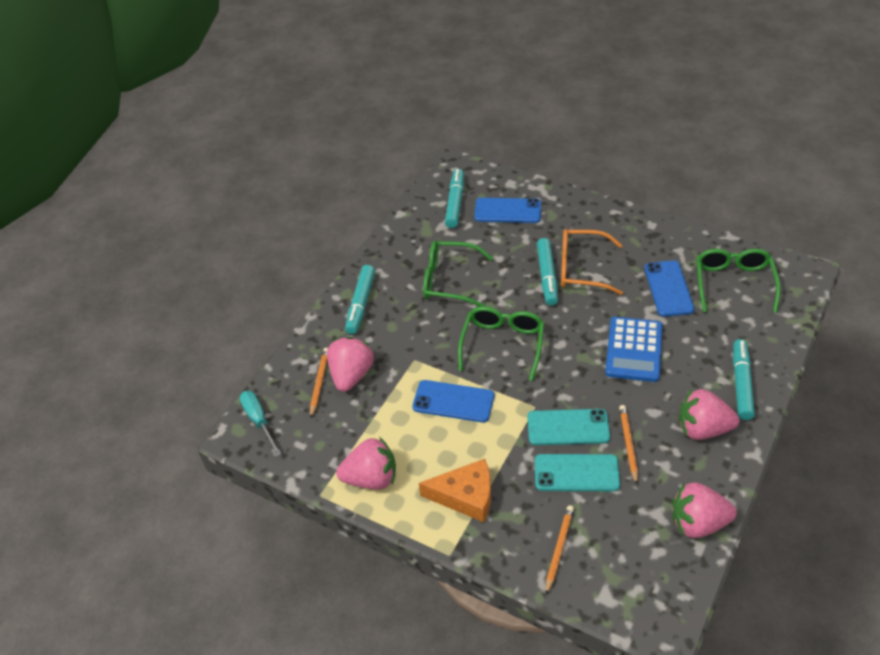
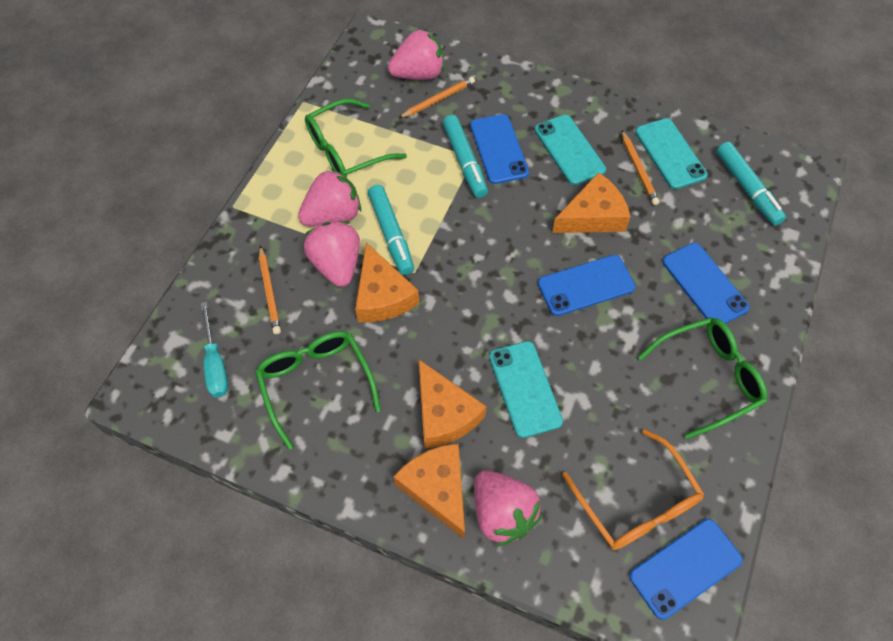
blue calculator: 1 -> 0
blue phone: 3 -> 4
orange cheese: 1 -> 4
turquoise marker: 4 -> 3
turquoise phone: 2 -> 3

